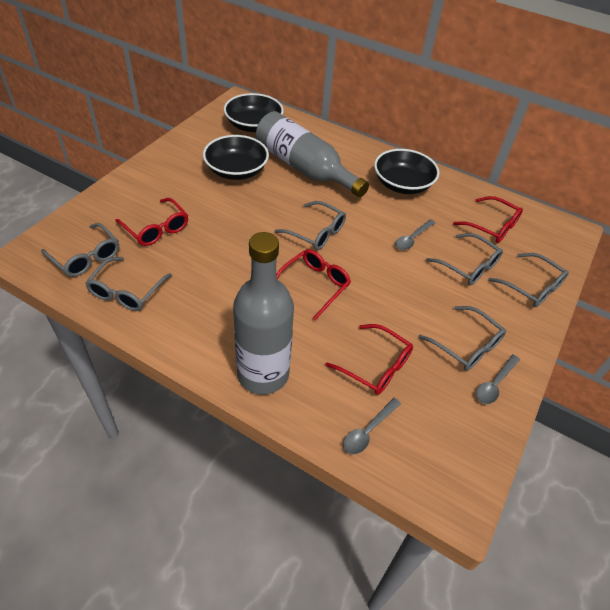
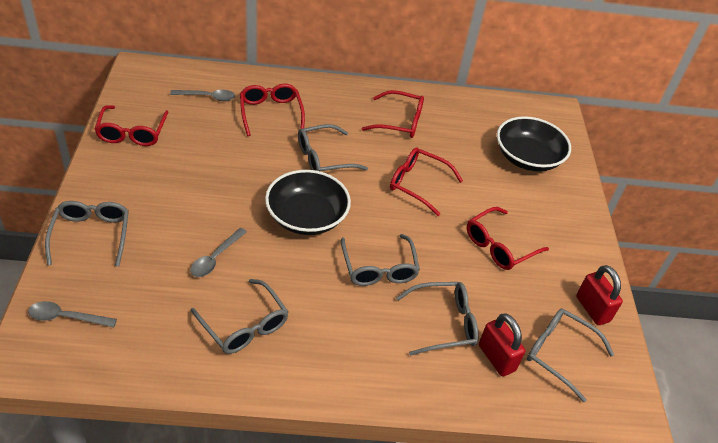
black bowl: 3 -> 2
grey bottle: 2 -> 0
red glasses: 4 -> 5
red padlock: 0 -> 2

